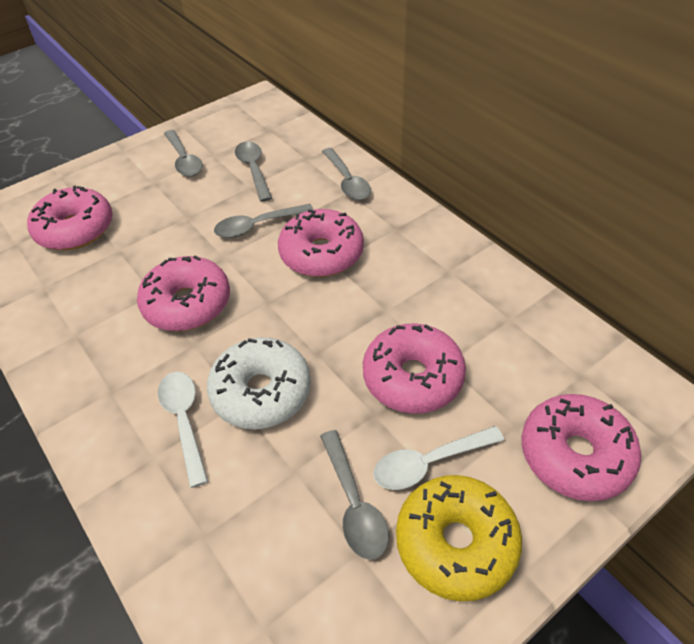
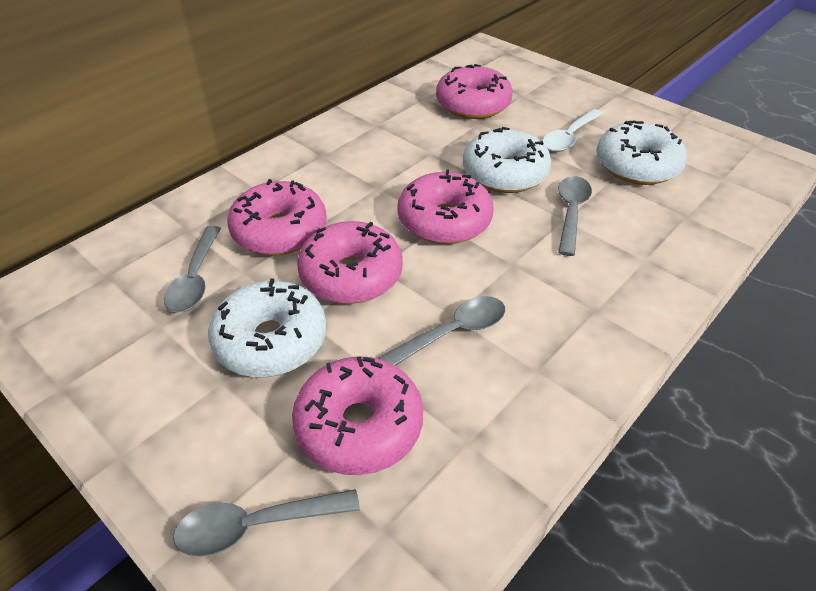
grey spoon: 5 -> 4
white donut: 1 -> 3
white spoon: 2 -> 1
yellow donut: 1 -> 0

